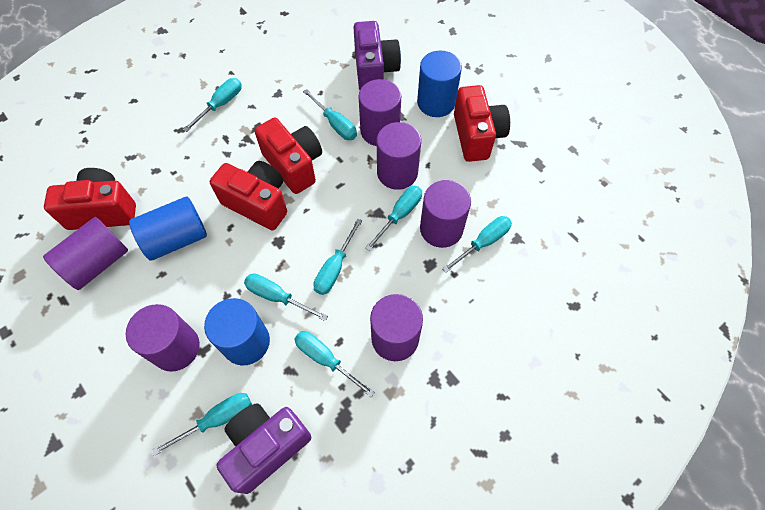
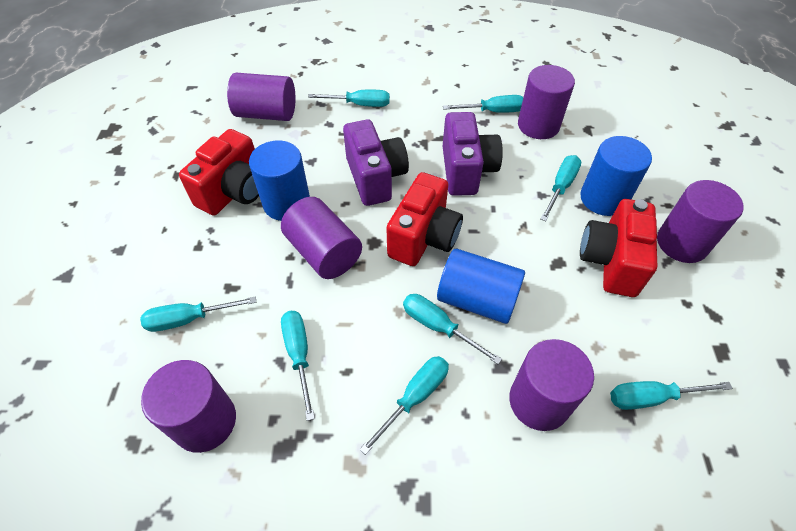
red camera: 4 -> 3

